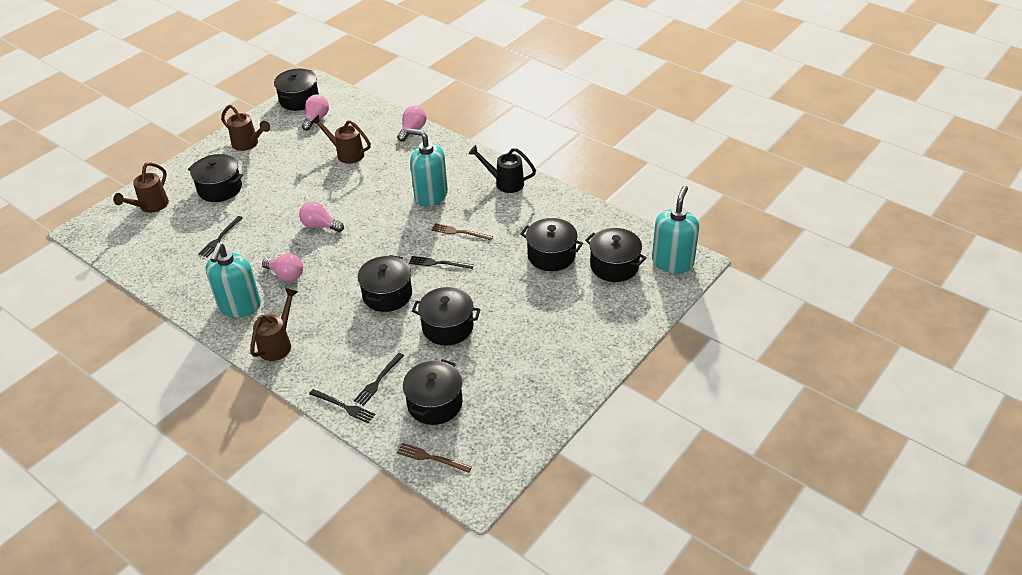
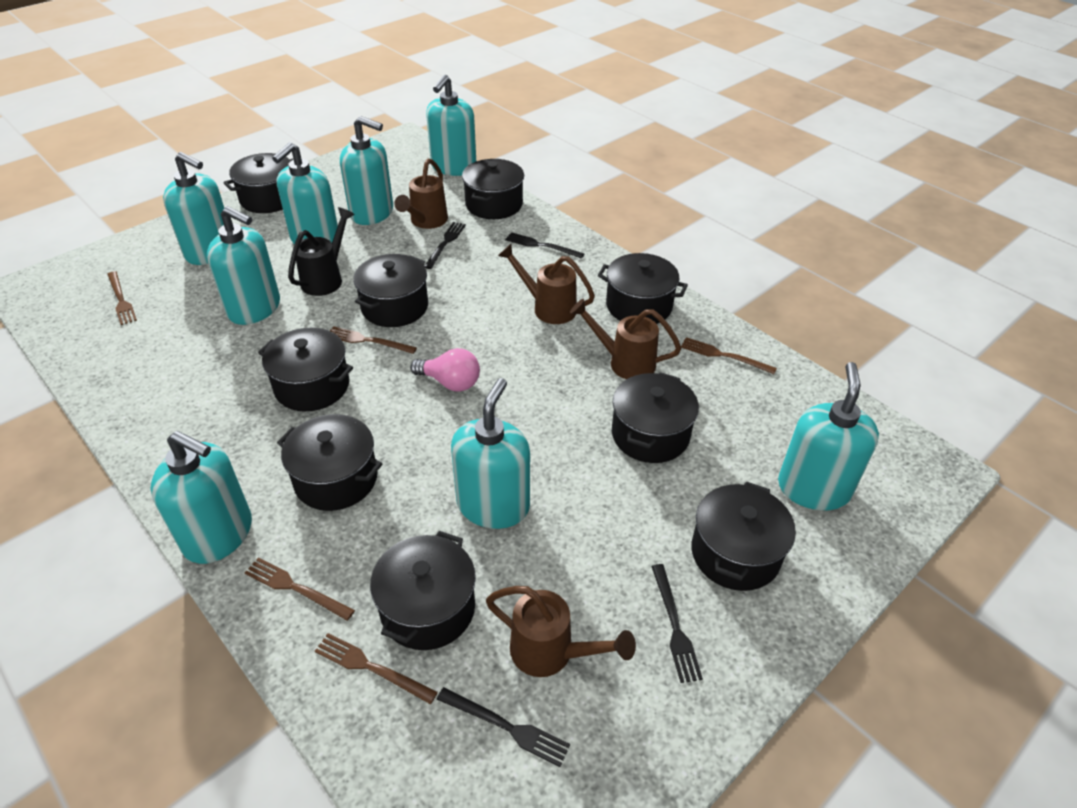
black pot: 7 -> 9
brown fork: 2 -> 5
pink light bulb: 4 -> 1
turquoise soap dispenser: 3 -> 8

